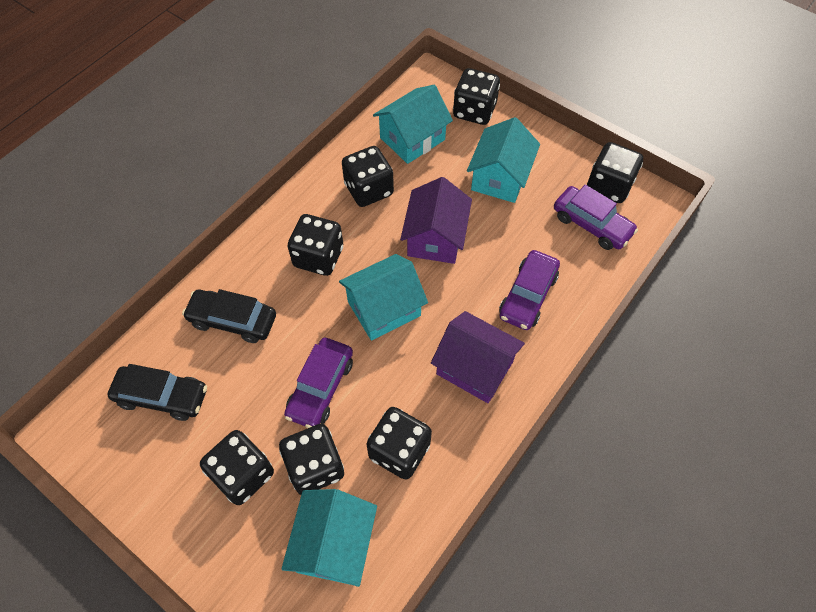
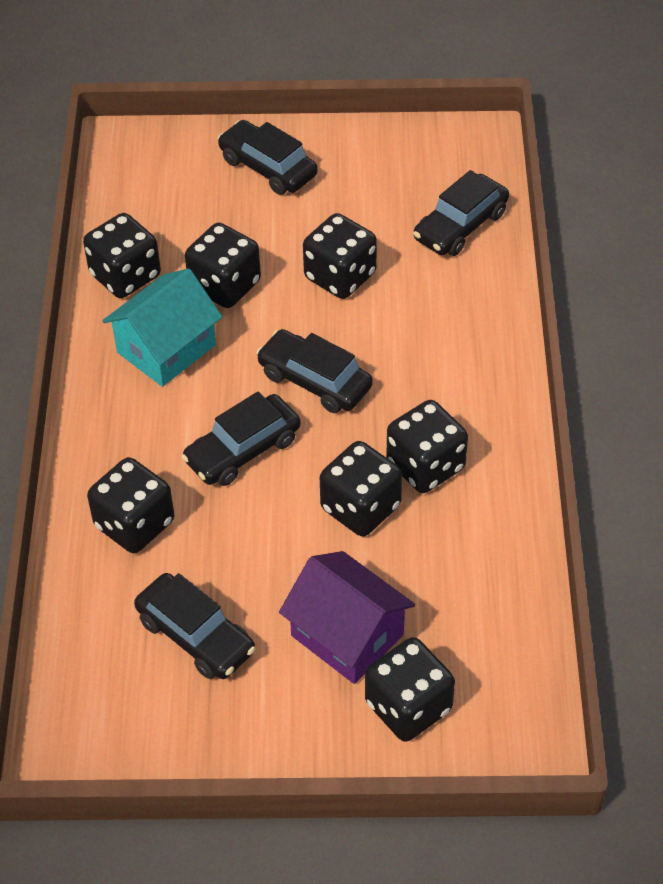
black car: 2 -> 5
purple car: 3 -> 0
purple house: 2 -> 1
turquoise house: 4 -> 1

